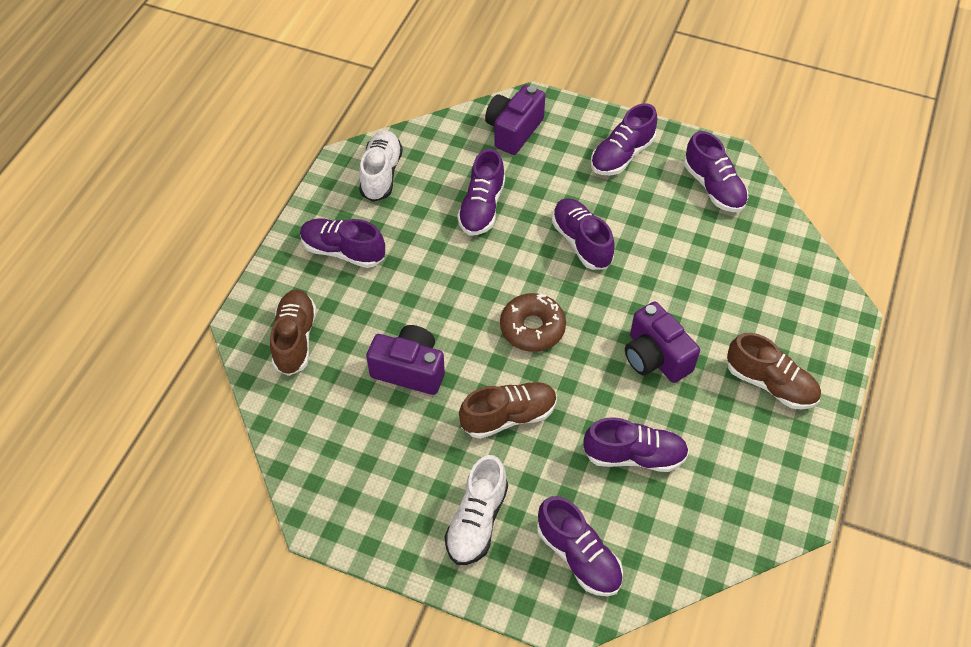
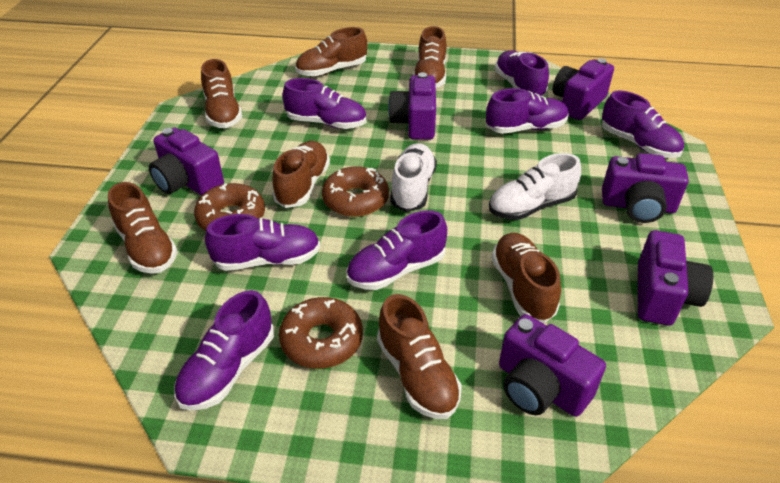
brown donut: 1 -> 3
brown shoe: 3 -> 7
purple camera: 3 -> 6

